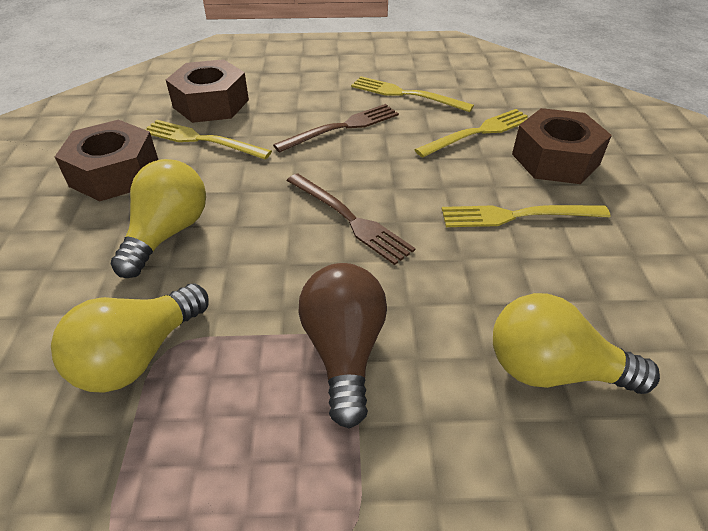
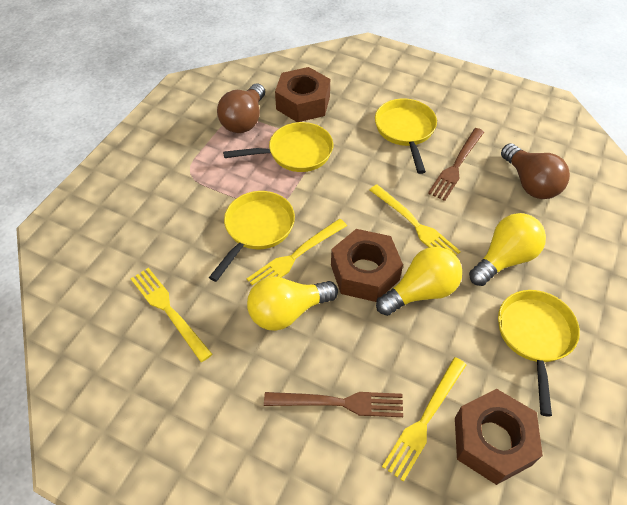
brown light bulb: 1 -> 2
yellow pan: 0 -> 4

